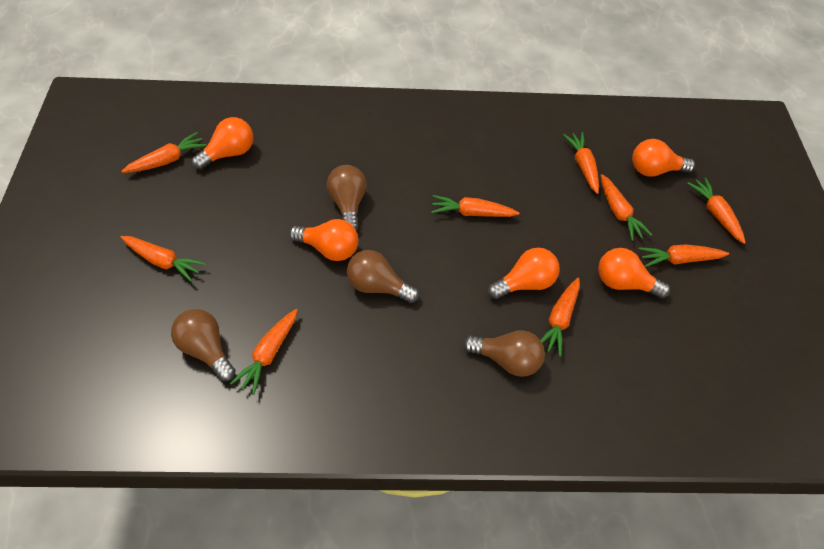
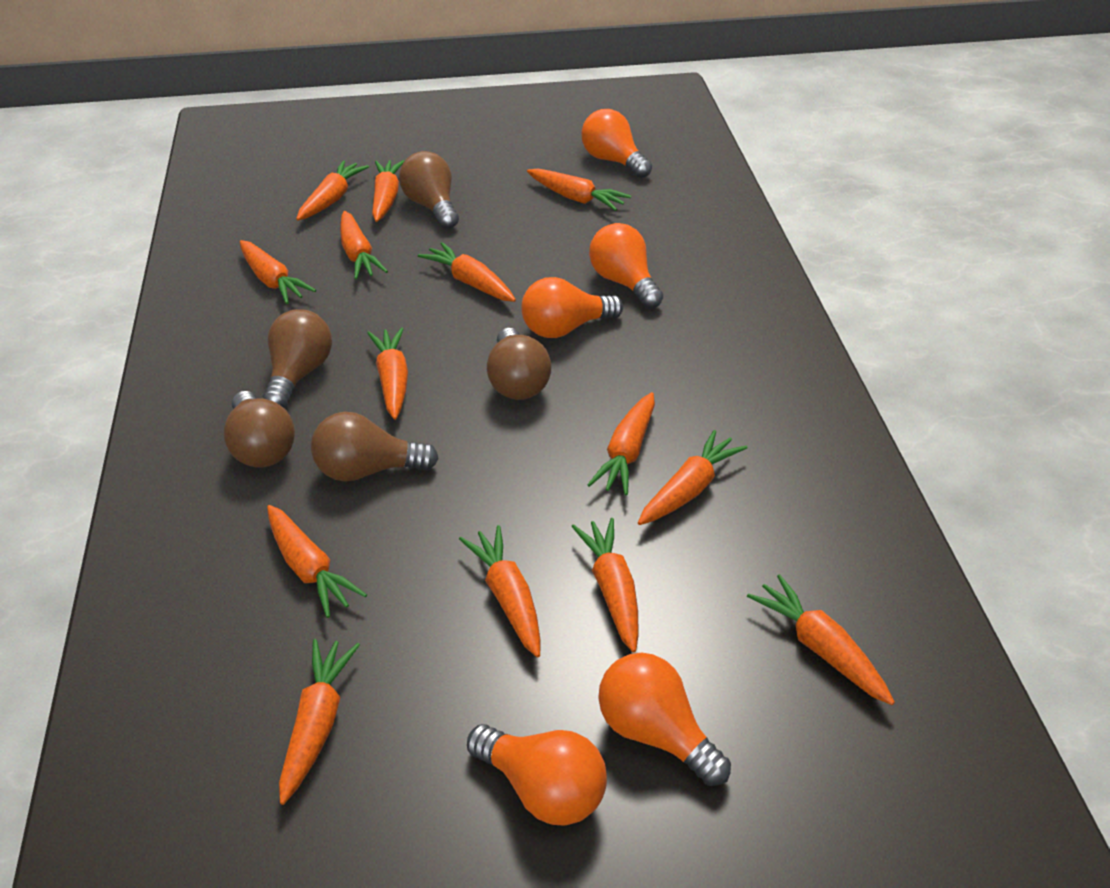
brown light bulb: 4 -> 5
orange carrot: 9 -> 14

